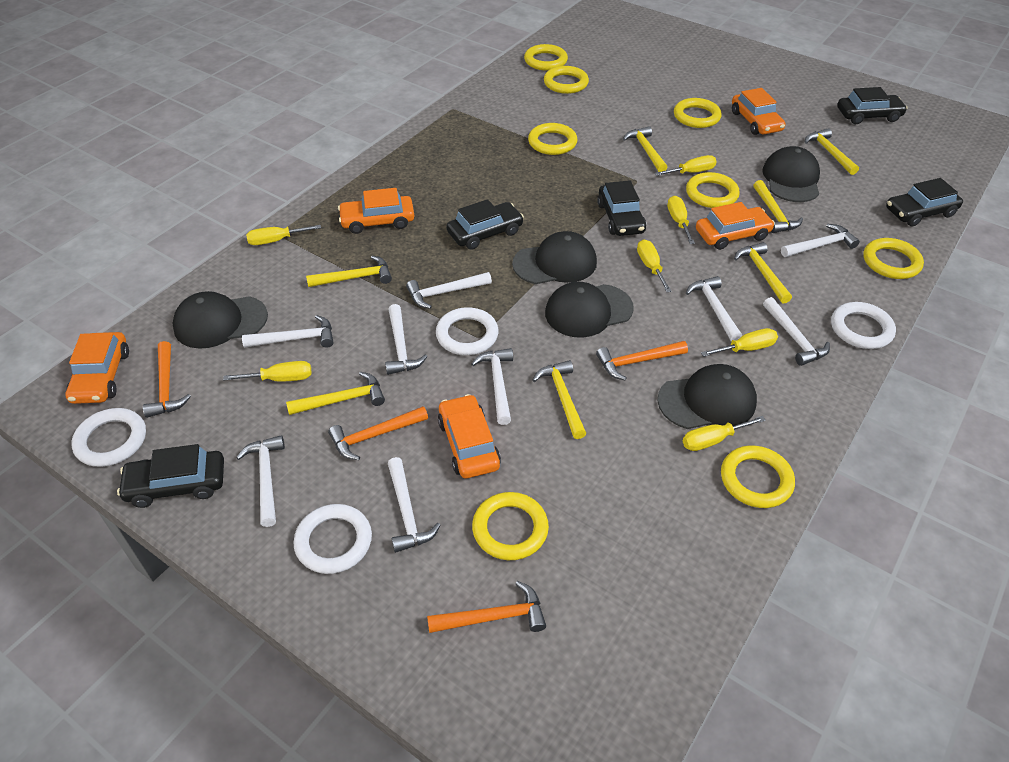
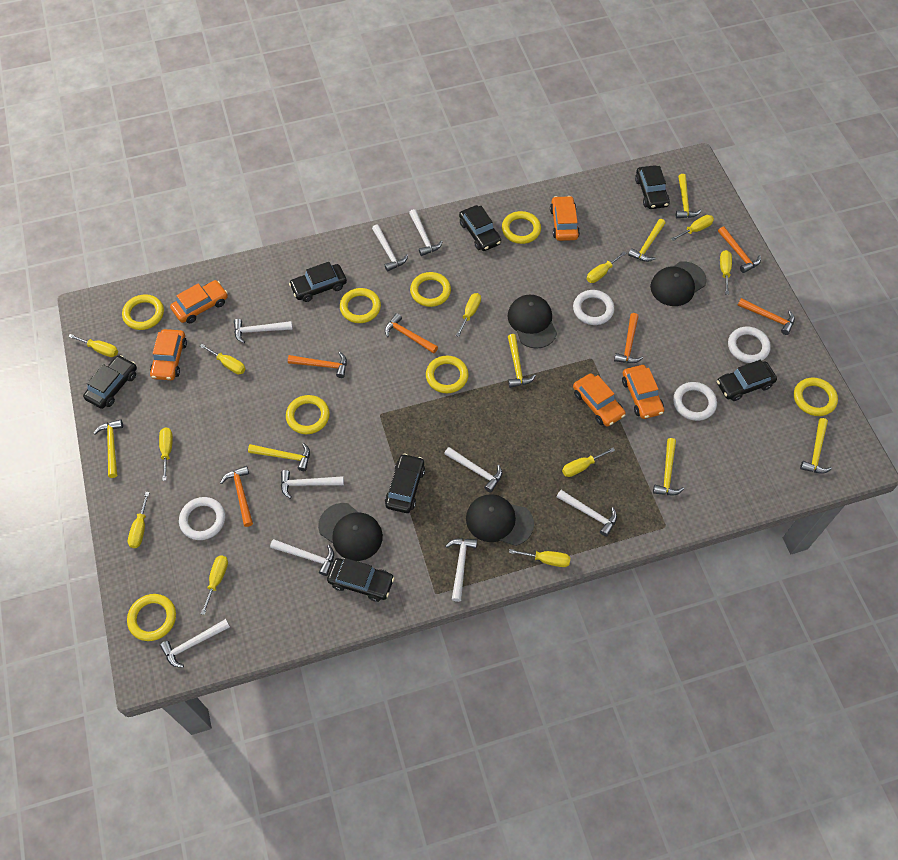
black cap: 5 -> 4
black car: 5 -> 7
orange hammer: 4 -> 6
yellow screwdriver: 7 -> 11

